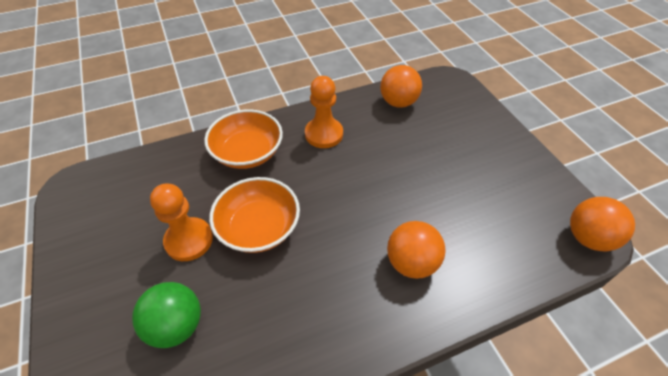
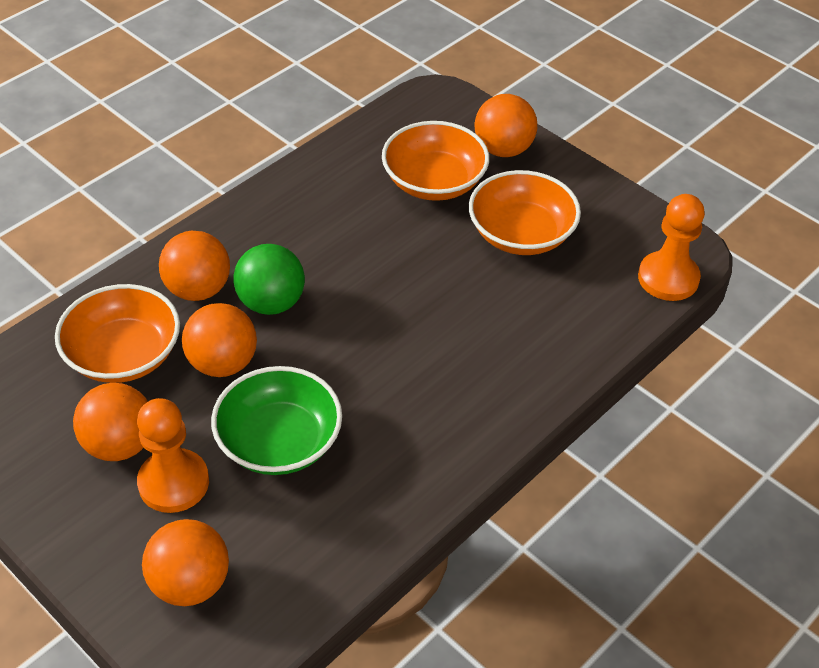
green bowl: 0 -> 1
orange ball: 3 -> 5
orange bowl: 2 -> 3

